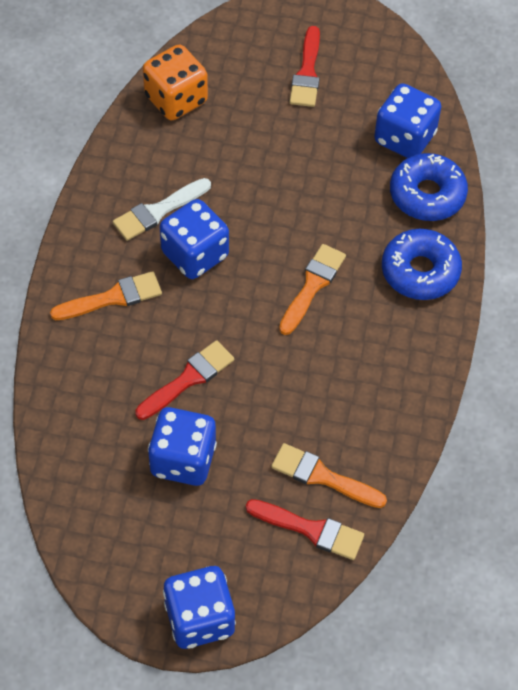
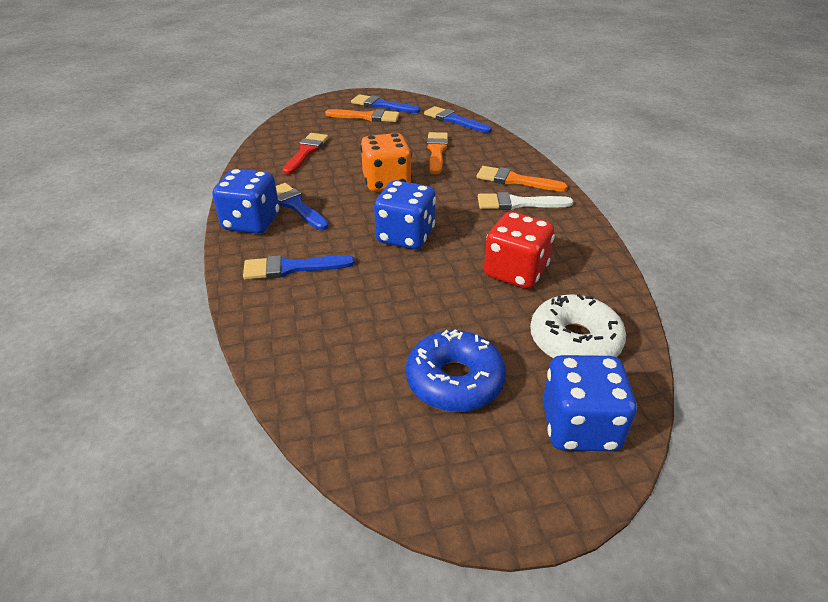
blue brush: 0 -> 4
blue dice: 4 -> 3
blue donut: 2 -> 1
red brush: 3 -> 1
red dice: 0 -> 1
white donut: 0 -> 1

